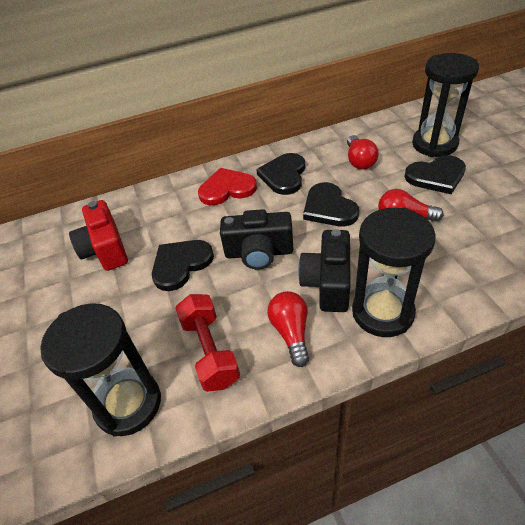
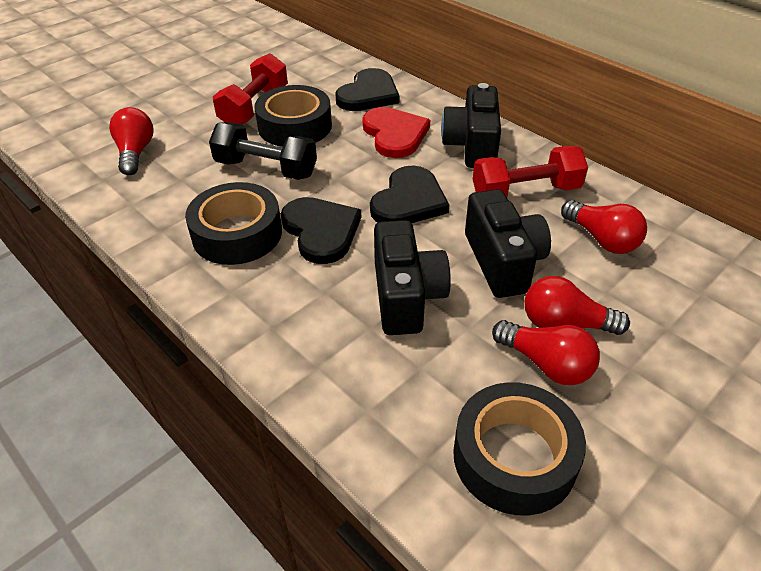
black camera: 2 -> 3
black dumbbell: 0 -> 1
black heart: 4 -> 3
black hourglass: 3 -> 0
black tape: 0 -> 3
red camera: 1 -> 0
red dumbbell: 1 -> 2
red light bulb: 3 -> 4

